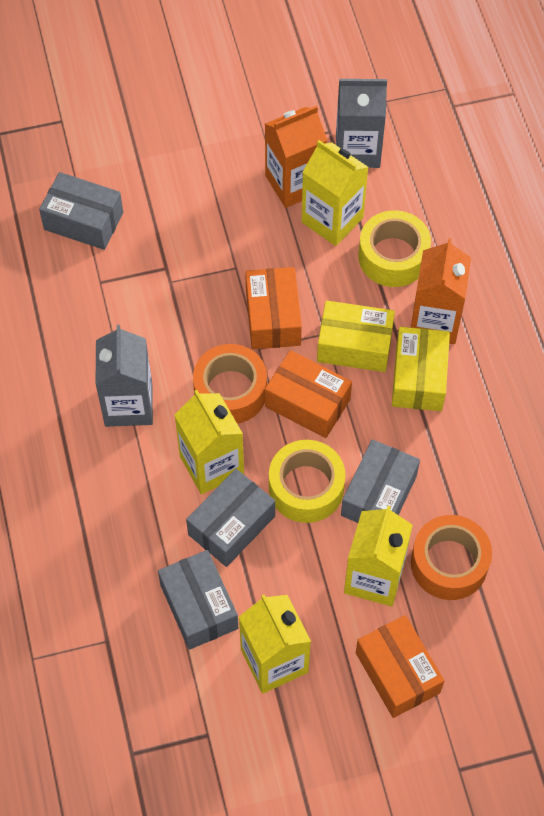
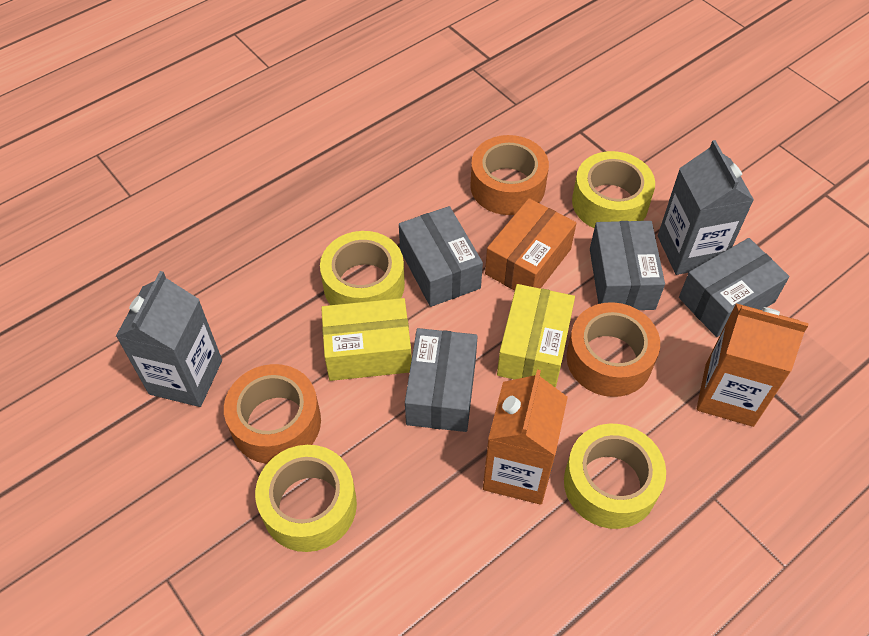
orange box: 3 -> 1
orange tape: 2 -> 3
yellow carton: 4 -> 0
yellow tape: 2 -> 4

